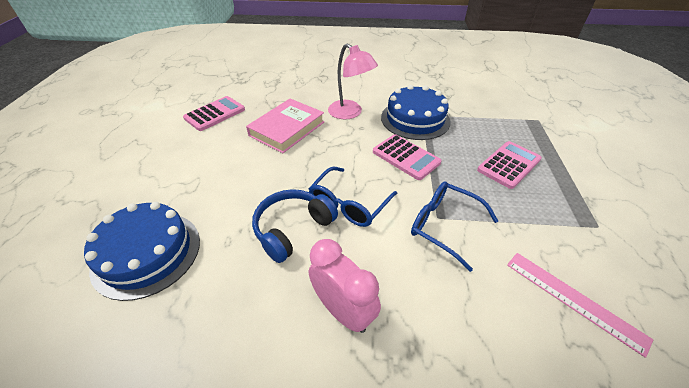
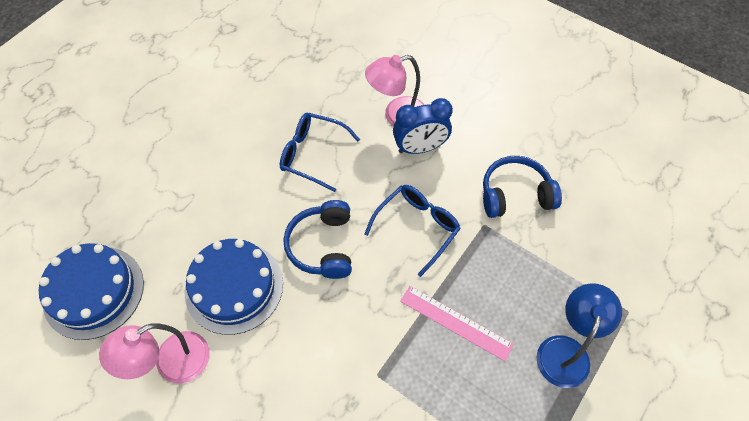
blue clock: 0 -> 1
blue headphones: 1 -> 2
blue lamp: 0 -> 1
pink book: 1 -> 0
pink calculator: 3 -> 0
pink clock: 1 -> 0
pink lamp: 1 -> 2

